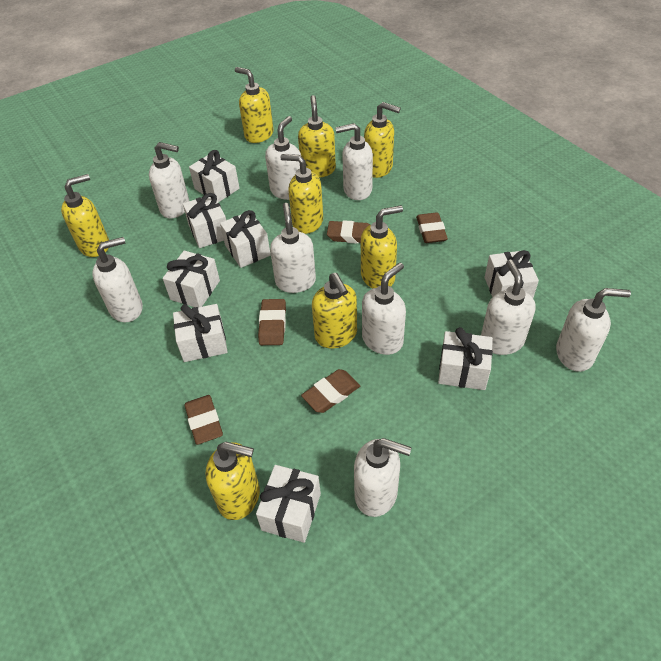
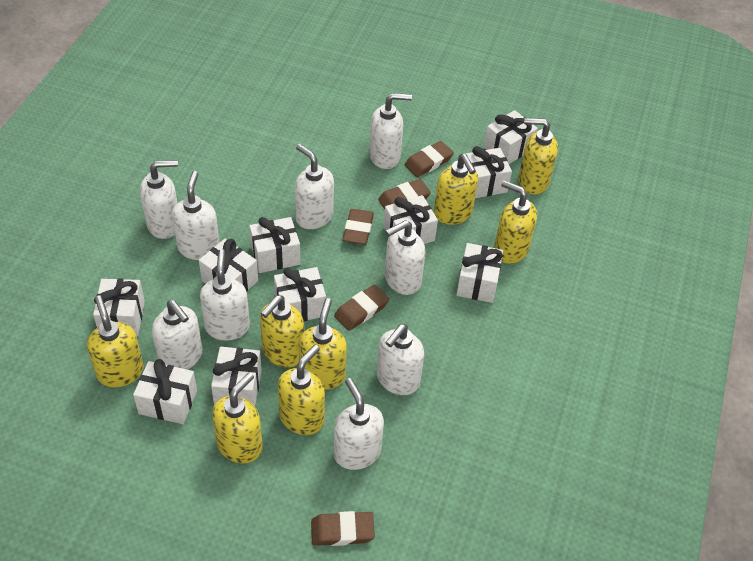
white gift: 8 -> 10

